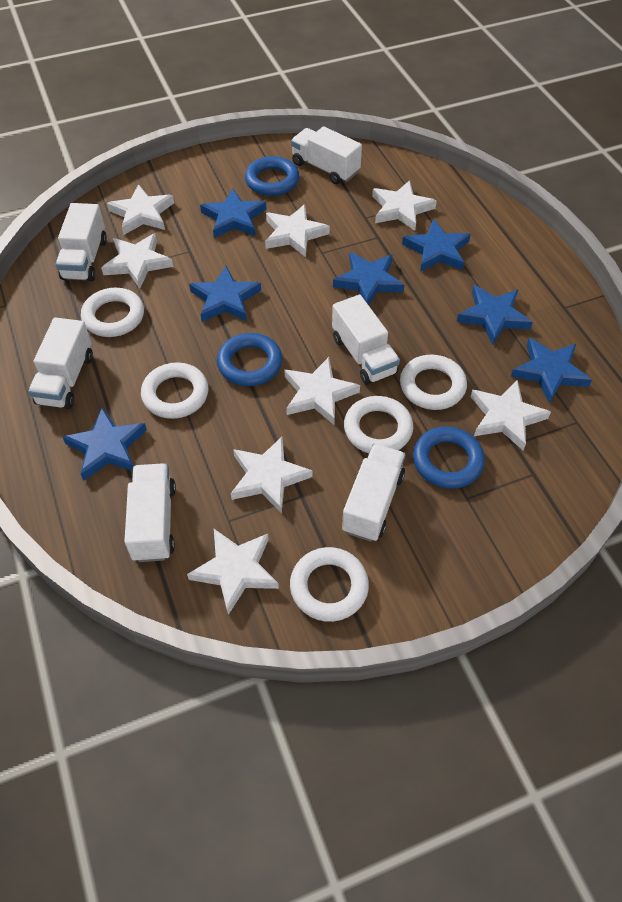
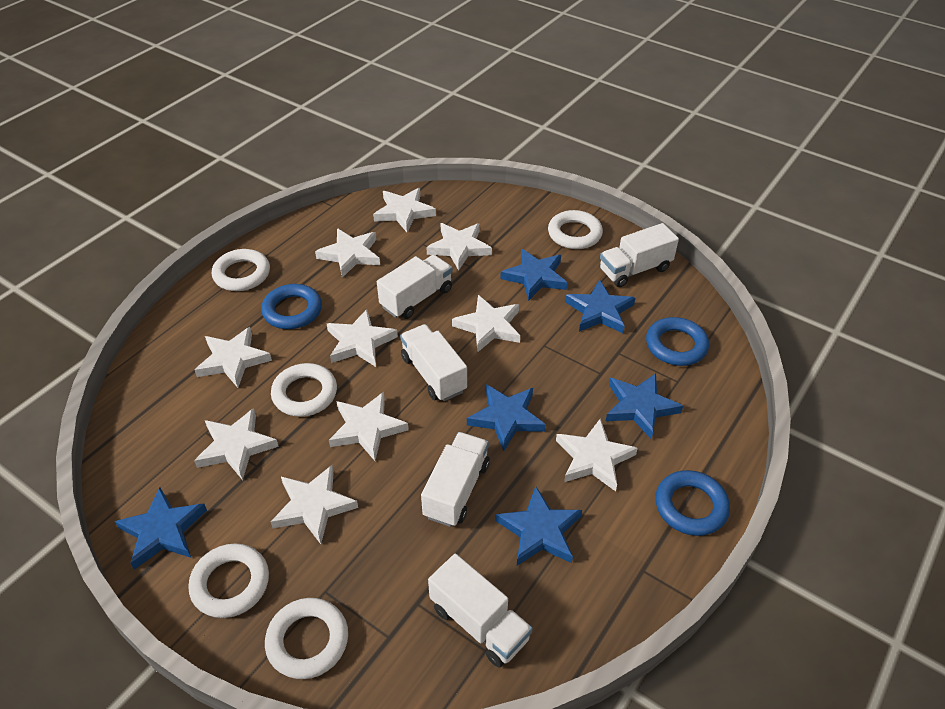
blue star: 7 -> 6
white star: 8 -> 10
white truck: 6 -> 5

